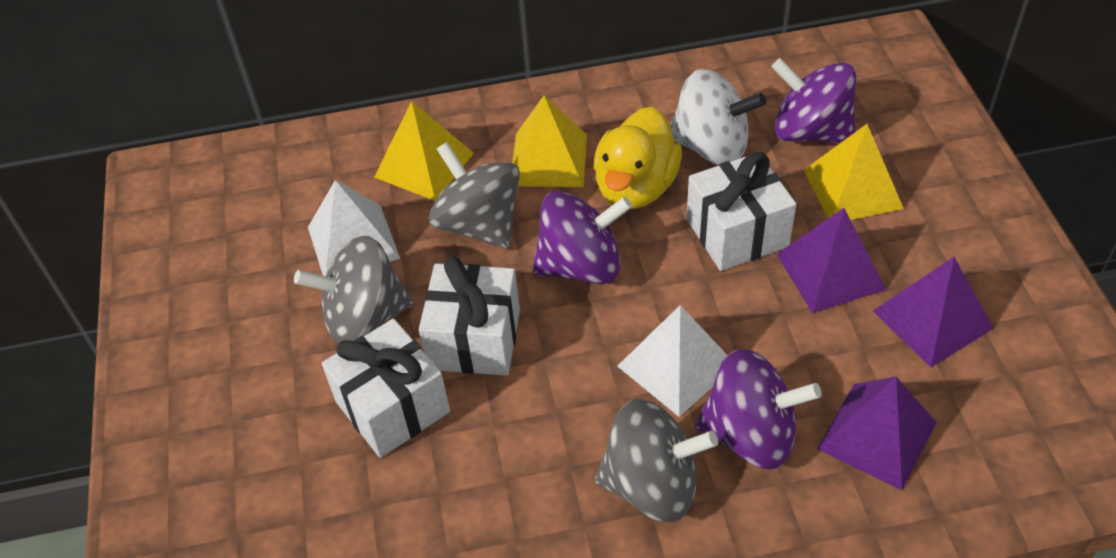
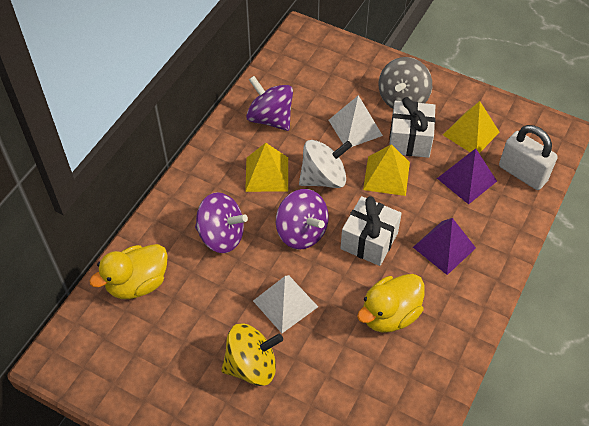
grey spinning top: 3 -> 1
purple pyramid: 3 -> 2
white gift: 3 -> 2
white padlock: 0 -> 1
yellow duck: 1 -> 2
yellow spinning top: 0 -> 1

